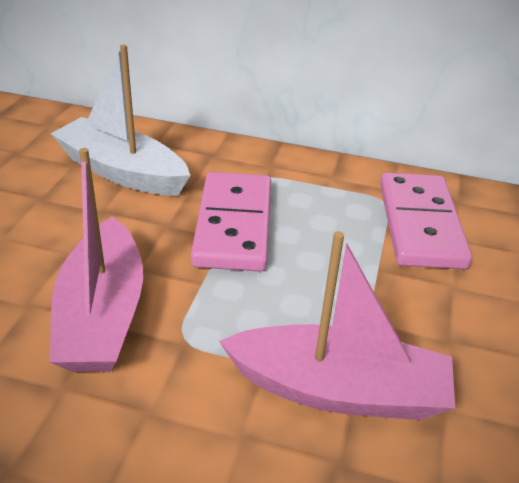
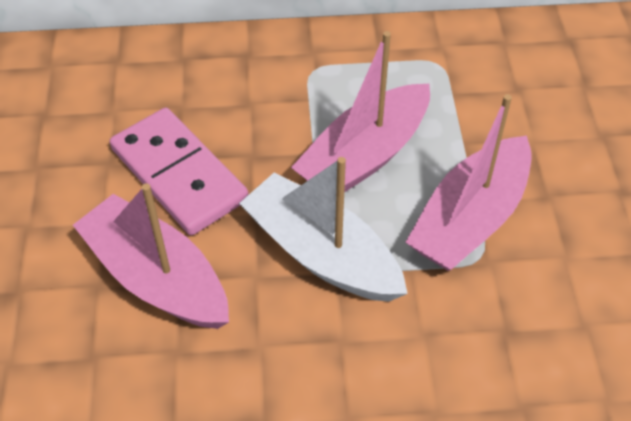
pink boat: 2 -> 3
pink domino: 2 -> 1

